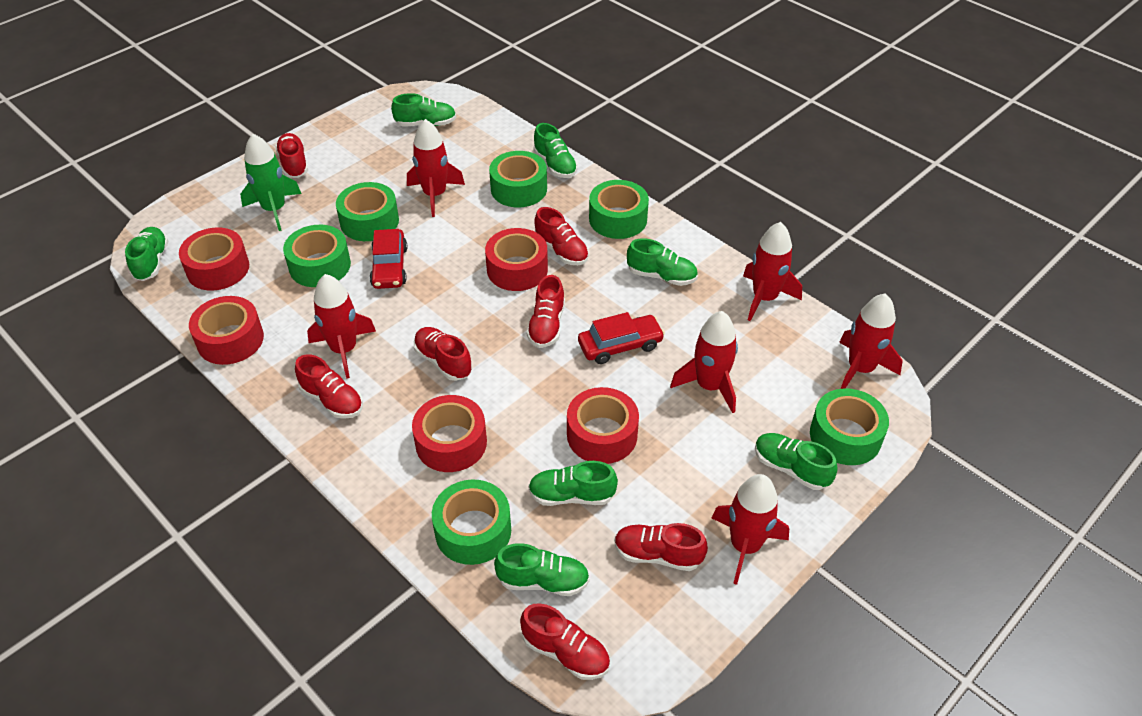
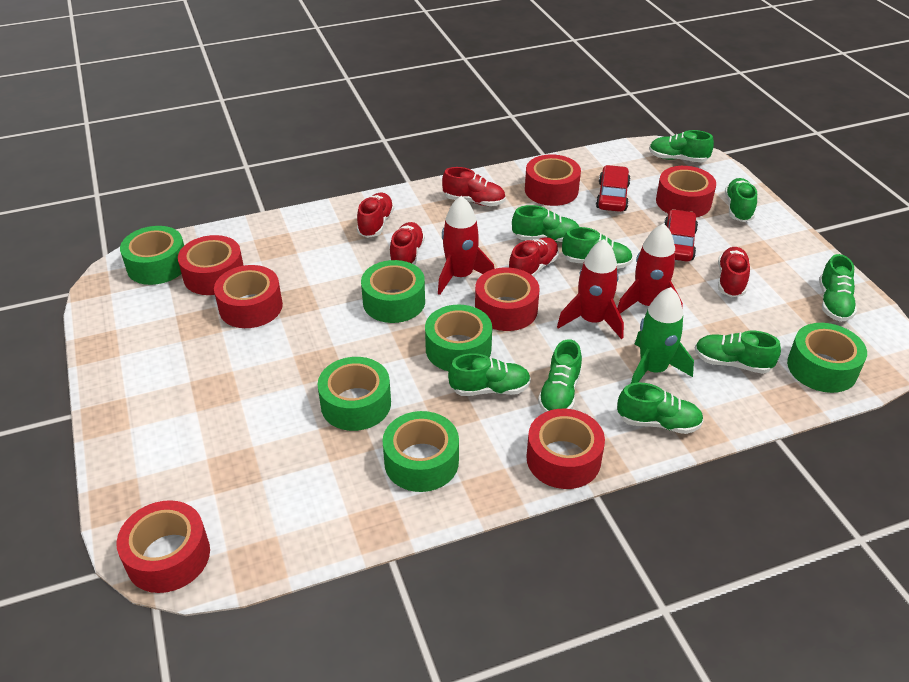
green shoe: 7 -> 9
red rocket: 6 -> 3
red shoe: 7 -> 5
red tape: 5 -> 7

